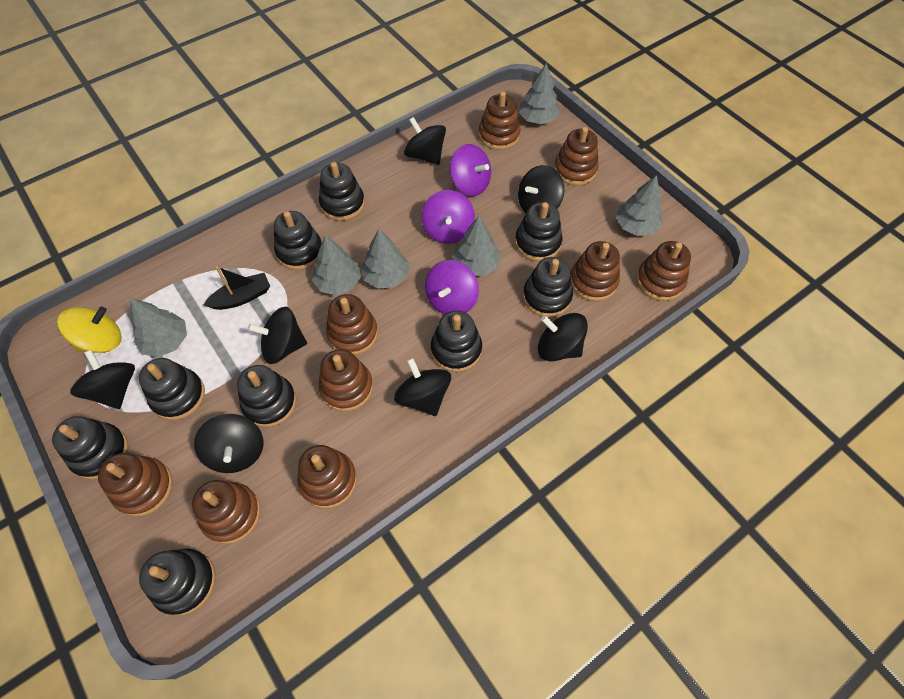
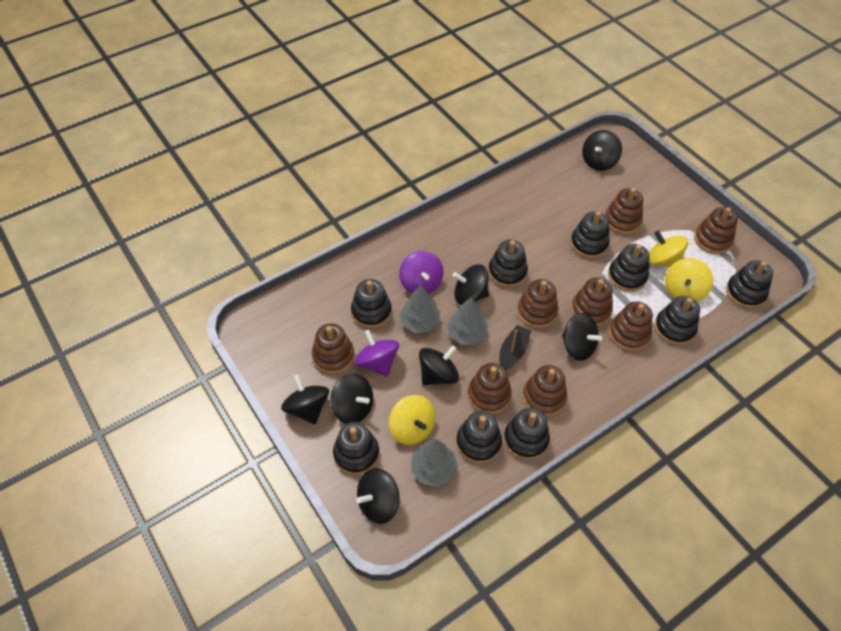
brown stacking toy: 9 -> 8
grey tree: 6 -> 3
purple spinning top: 3 -> 2
yellow spinning top: 1 -> 3

